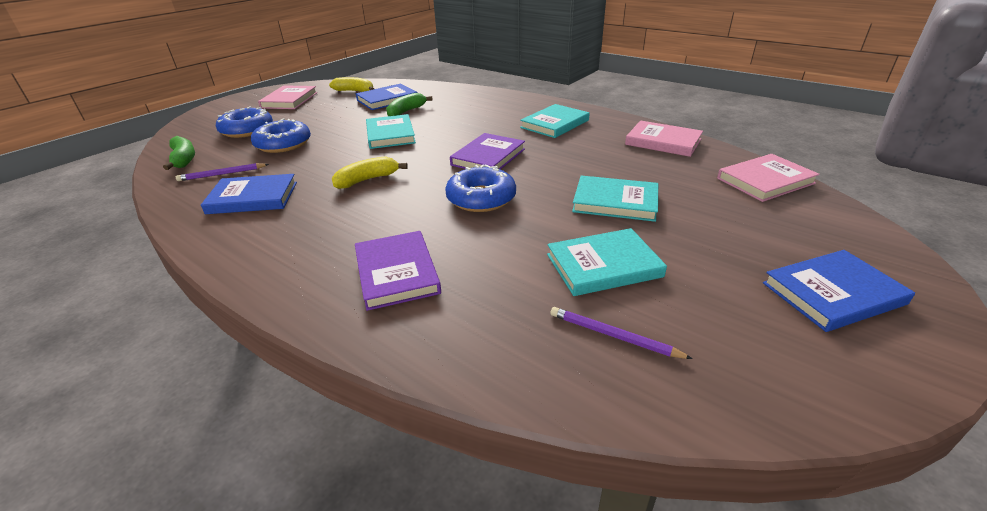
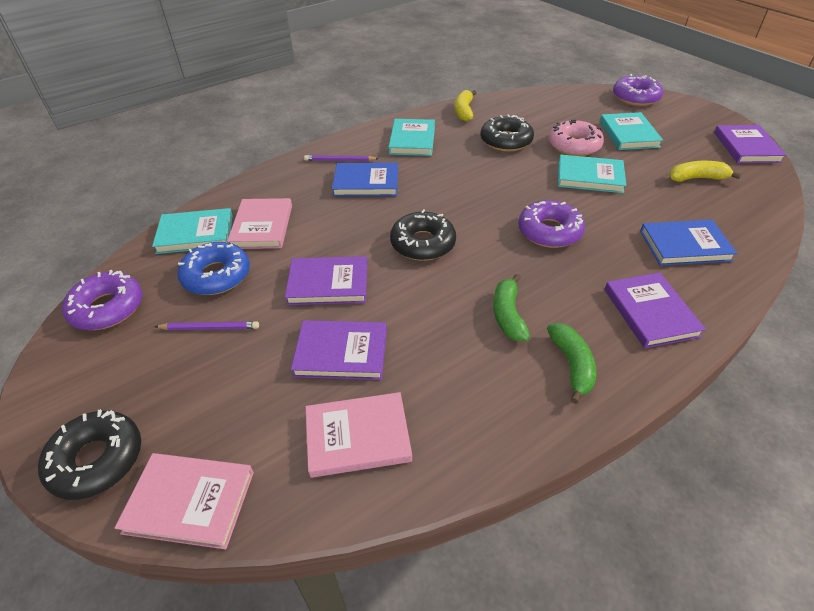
black donut: 0 -> 3
blue book: 3 -> 2
blue donut: 3 -> 1
pink donut: 0 -> 1
purple book: 2 -> 4
purple donut: 0 -> 3

